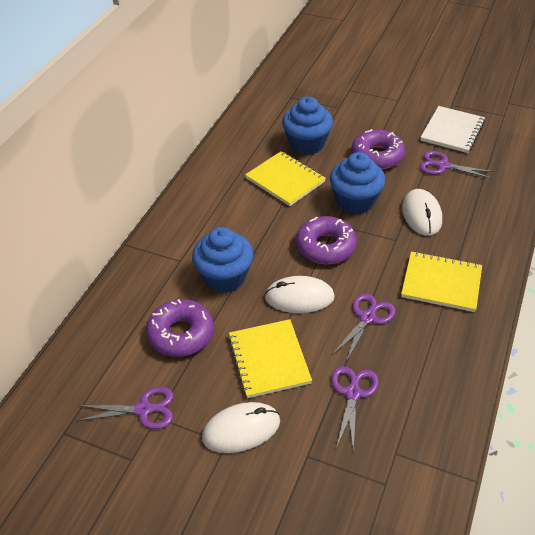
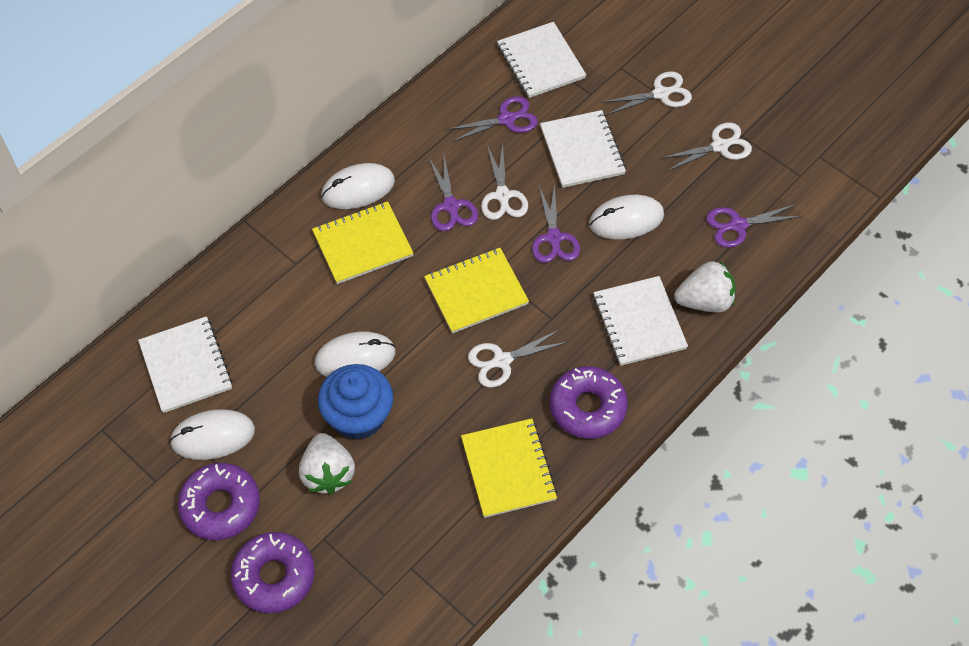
blue cupcake: 3 -> 1
white mouse: 3 -> 4
white notebook: 1 -> 4
white scissors: 0 -> 4
white strawberry: 0 -> 2

